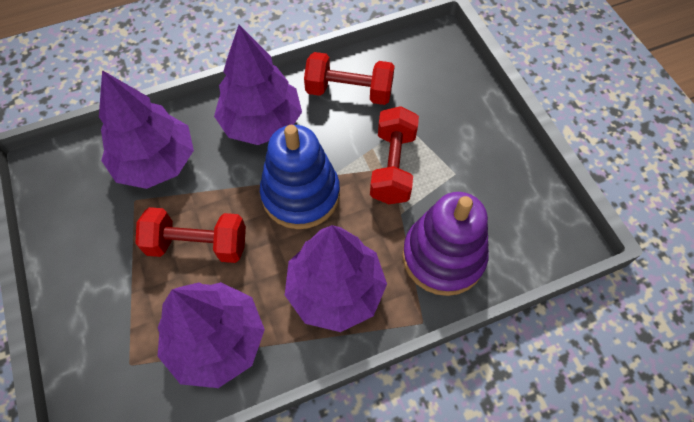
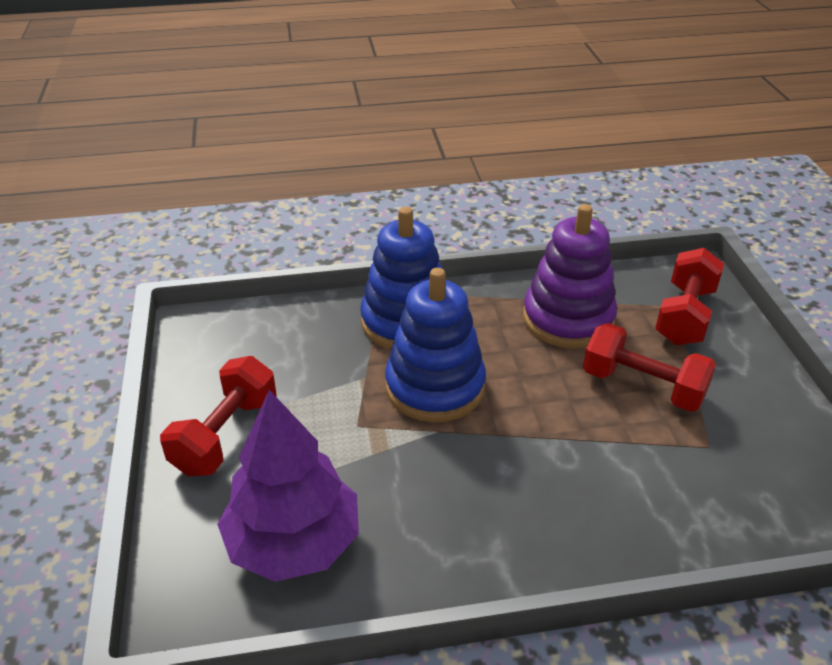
blue stacking toy: 1 -> 2
purple tree: 4 -> 1

